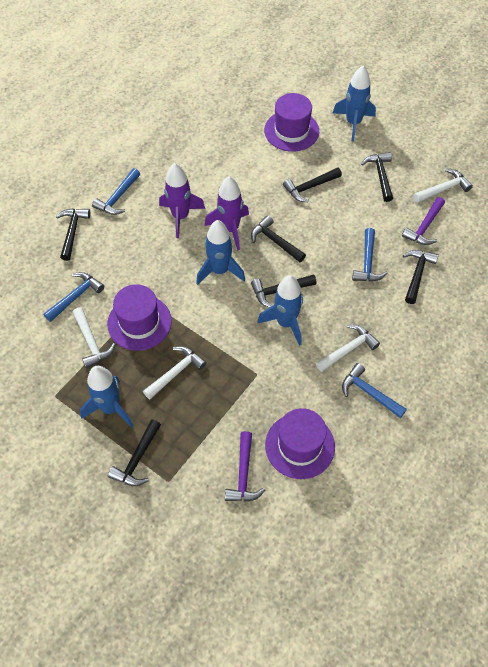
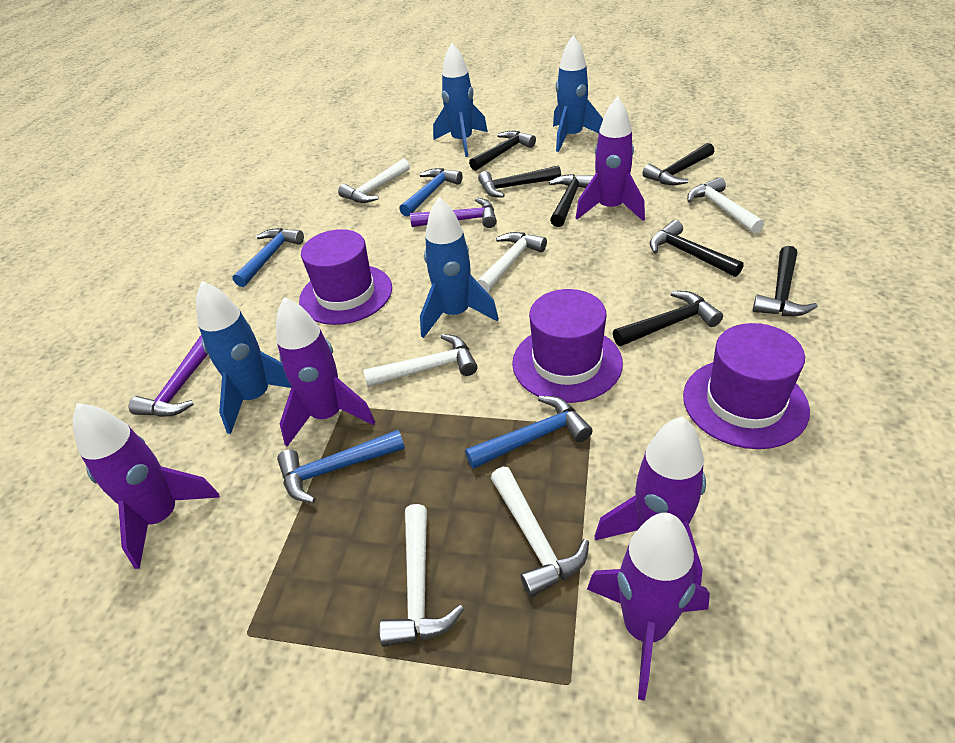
purple rocket: 2 -> 5
white hammer: 4 -> 6

